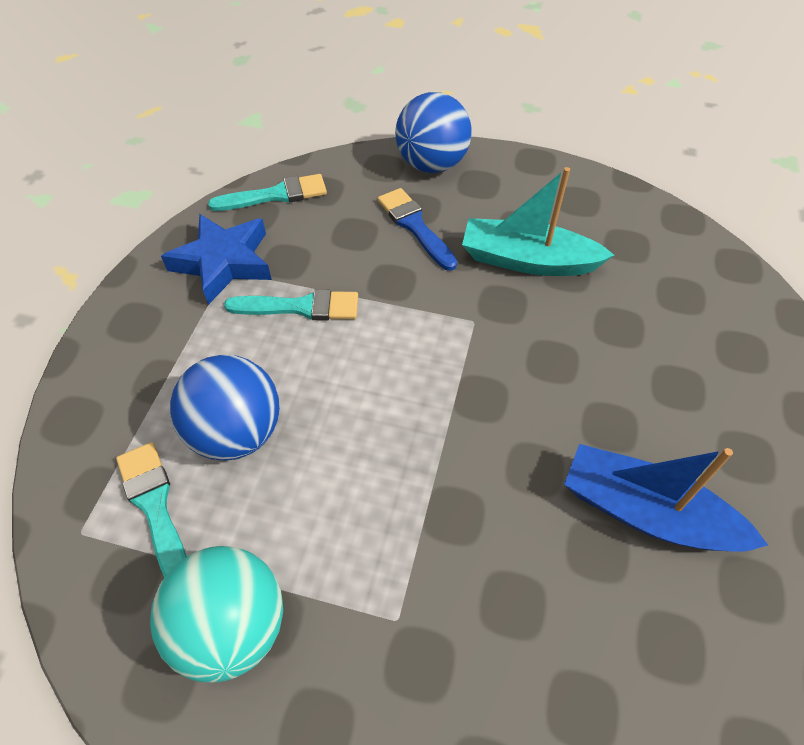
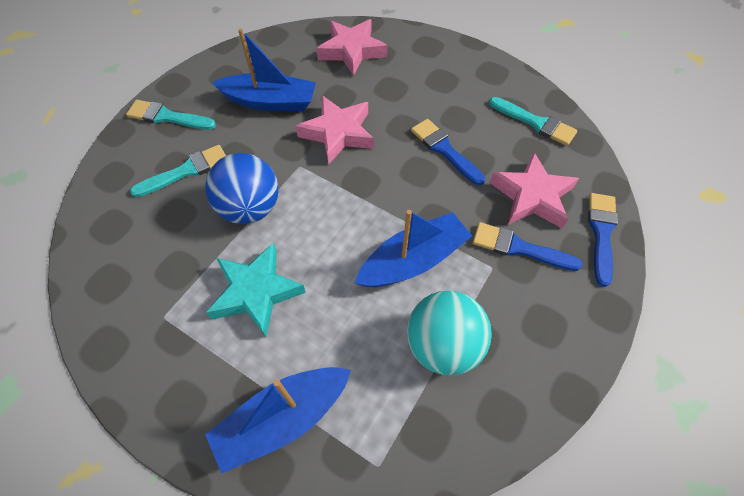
blue ball: 2 -> 1
blue boat: 1 -> 3
blue brush: 1 -> 3
blue star: 1 -> 0
pink star: 0 -> 3
turquoise boat: 1 -> 0
turquoise star: 0 -> 1

